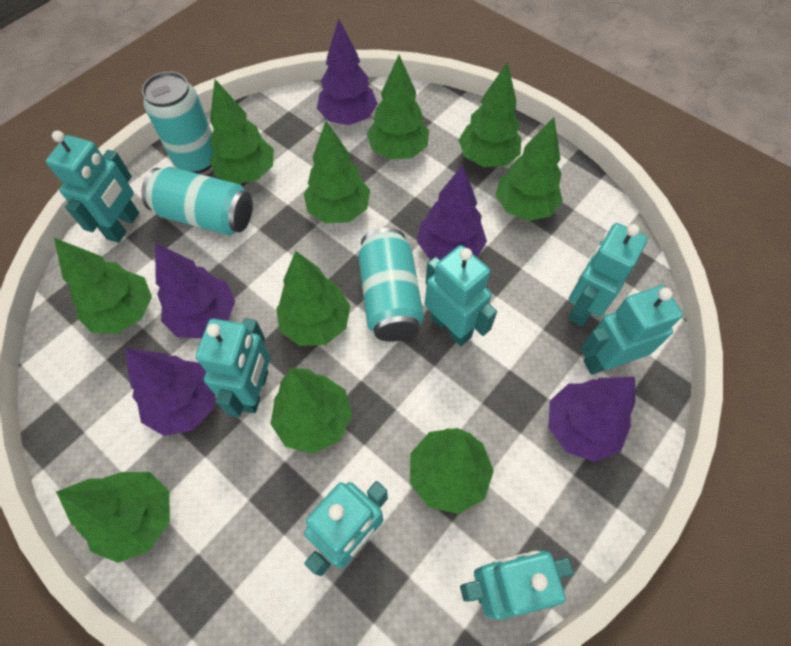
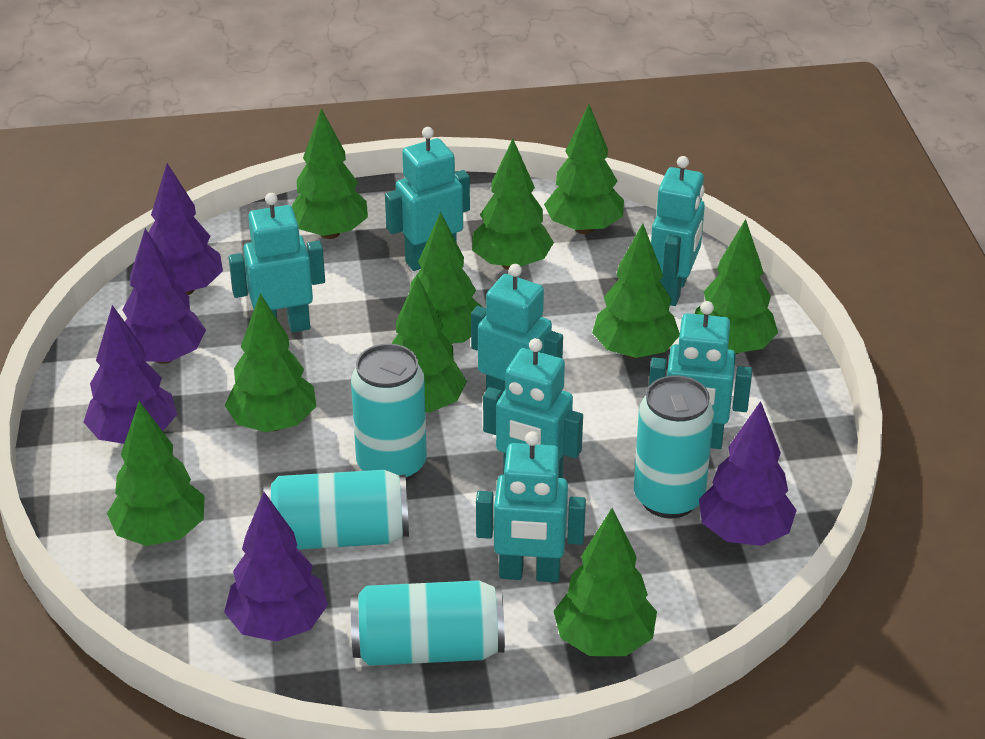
turquoise can: 3 -> 4

